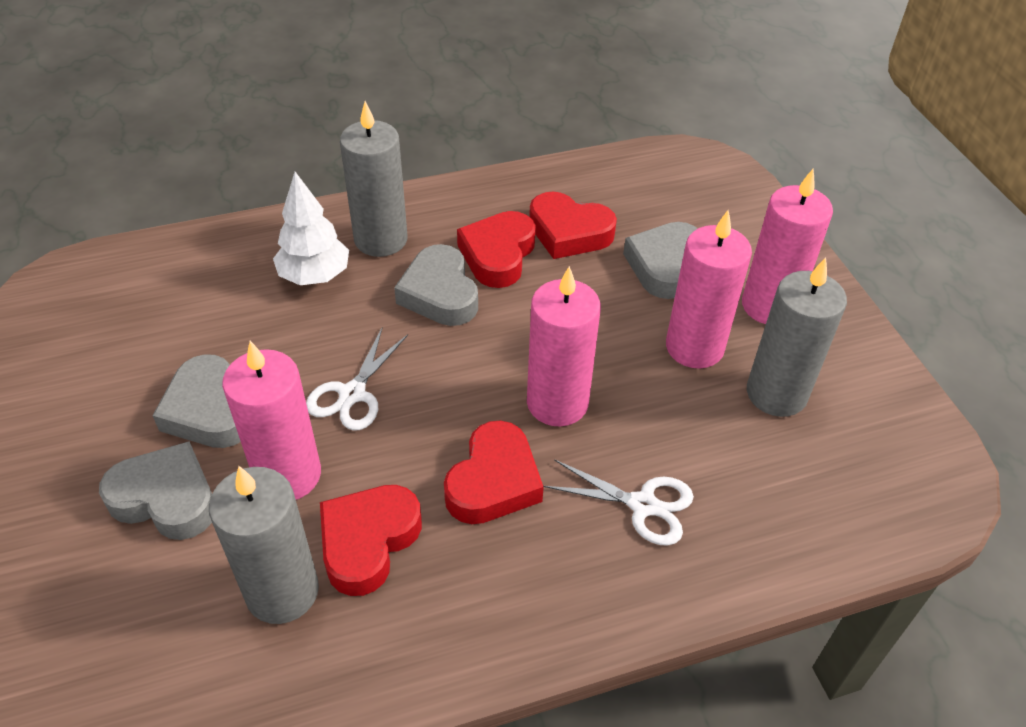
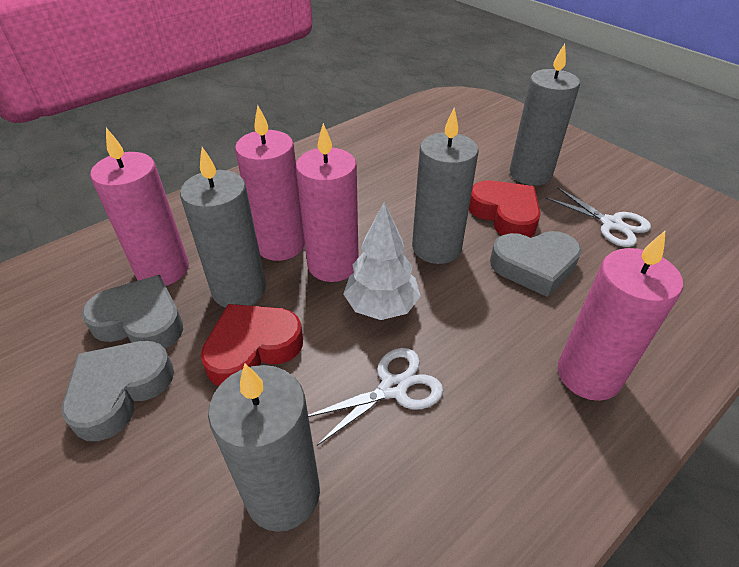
grey candle: 3 -> 4
grey heart: 4 -> 3
red heart: 4 -> 2

